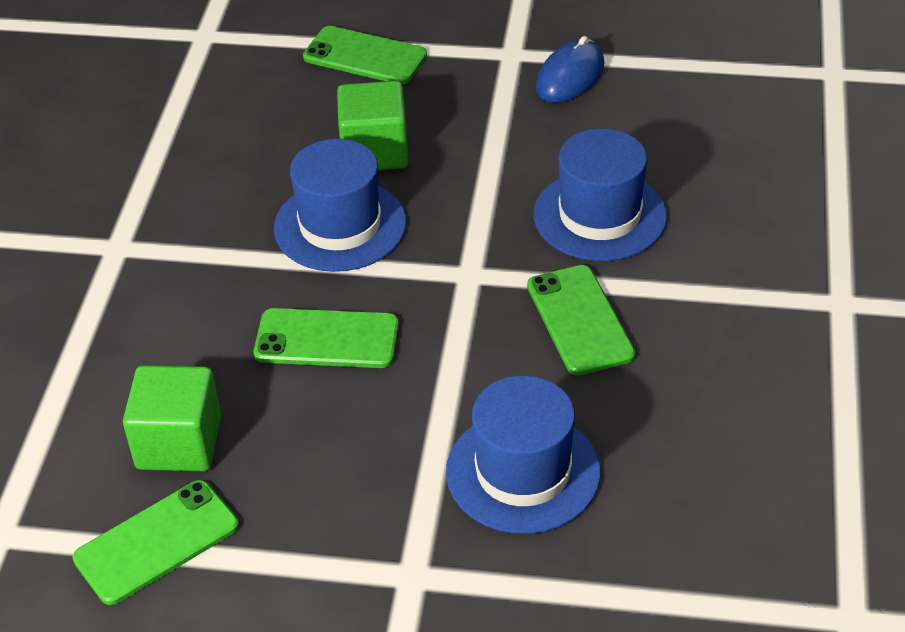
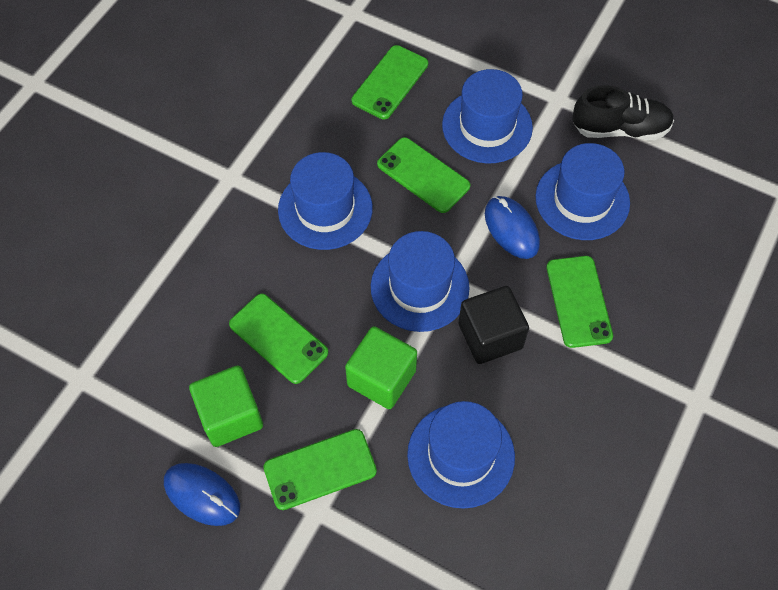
black cube: 0 -> 1
black shoe: 0 -> 1
blue hat: 3 -> 5
blue mouse: 1 -> 2
green phone: 4 -> 5

